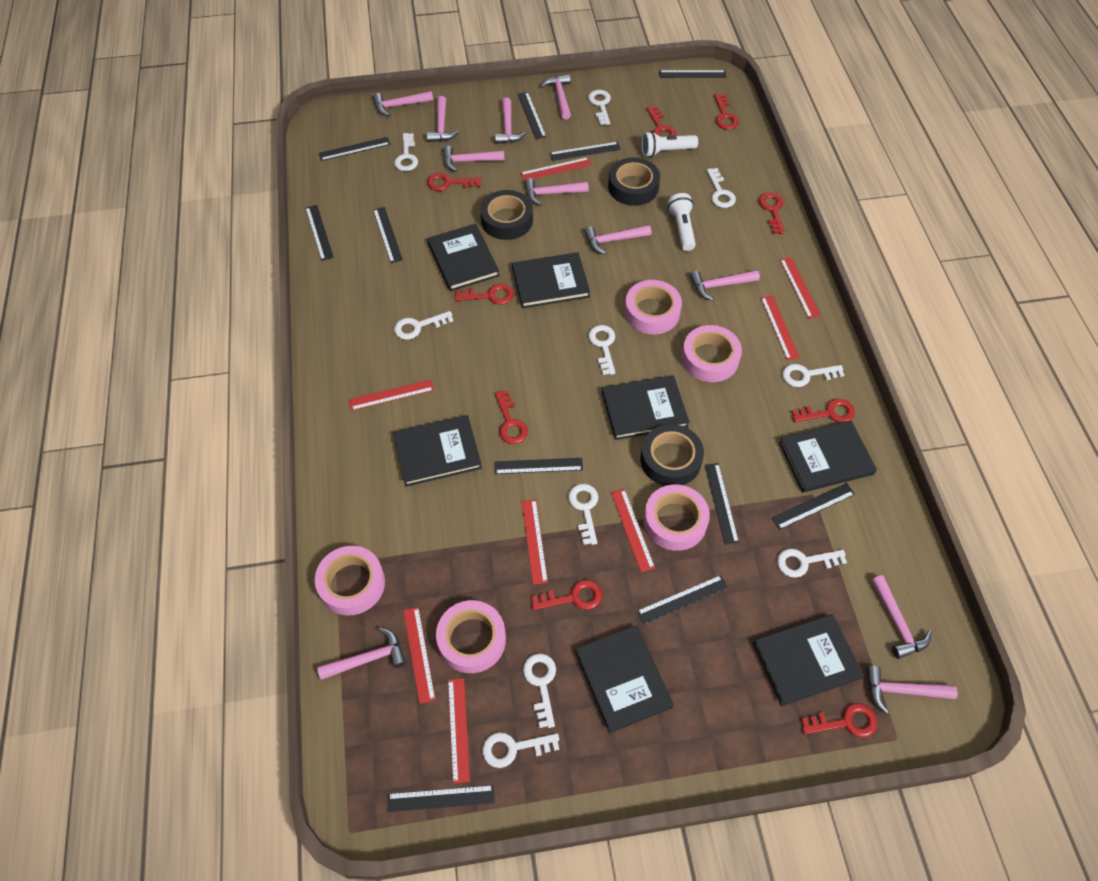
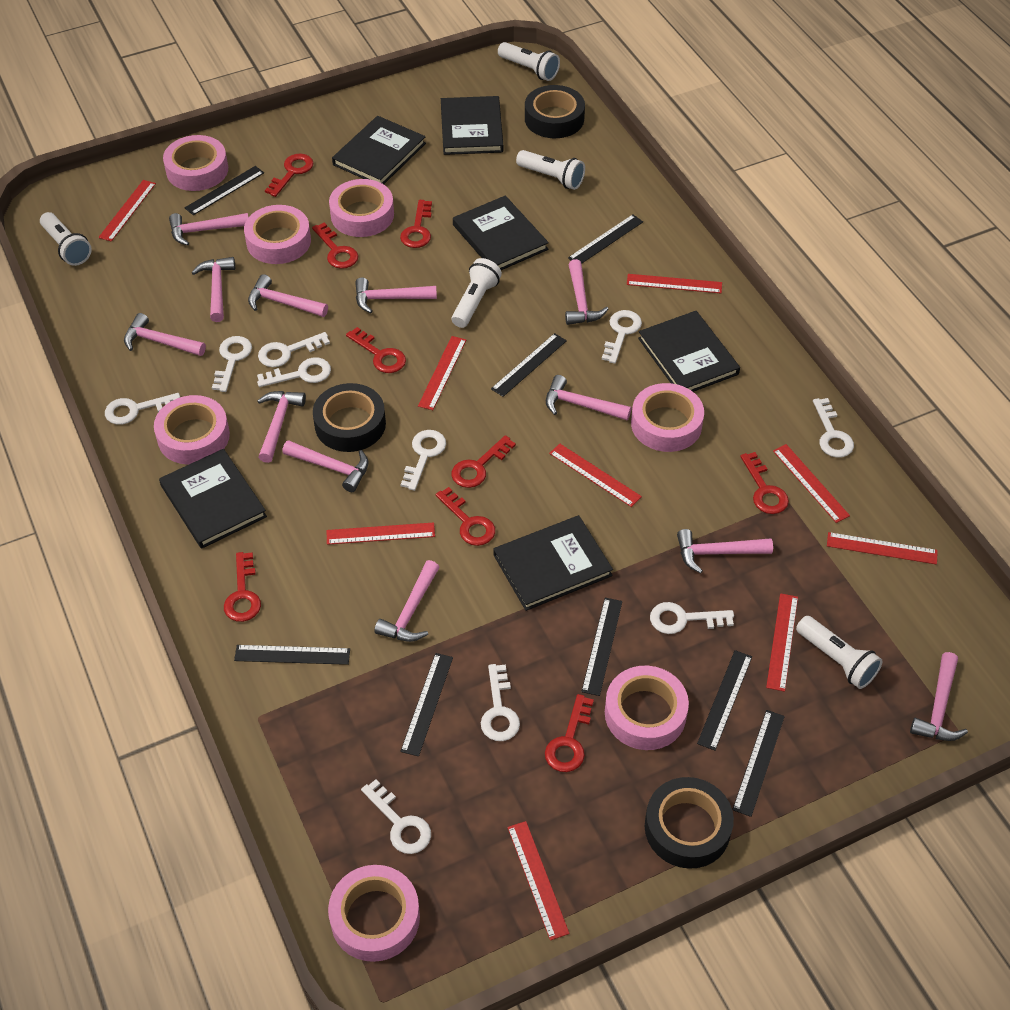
black book: 7 -> 6
black ruler: 11 -> 8
pink hammer: 11 -> 12
pink tape: 5 -> 7
red ruler: 8 -> 9
white flashlight: 2 -> 5

